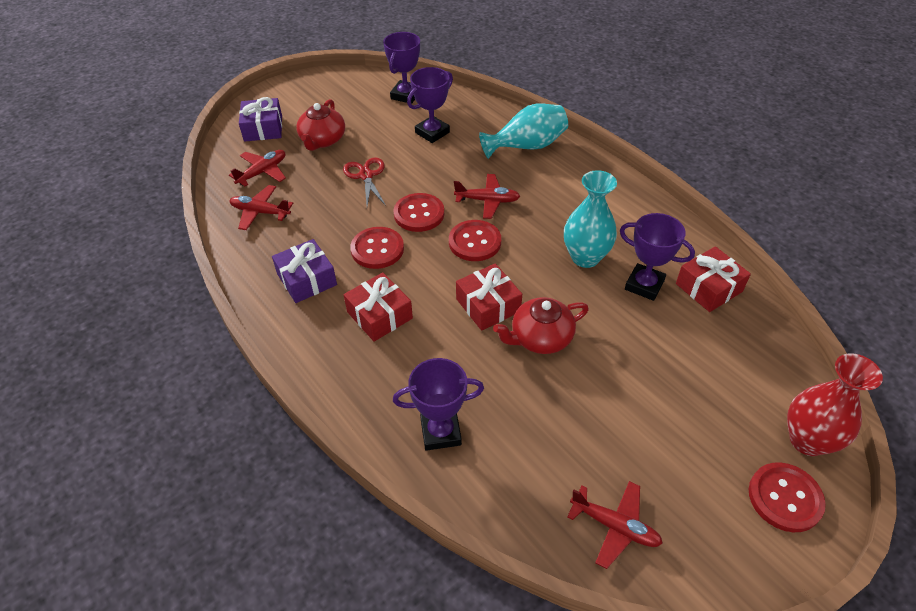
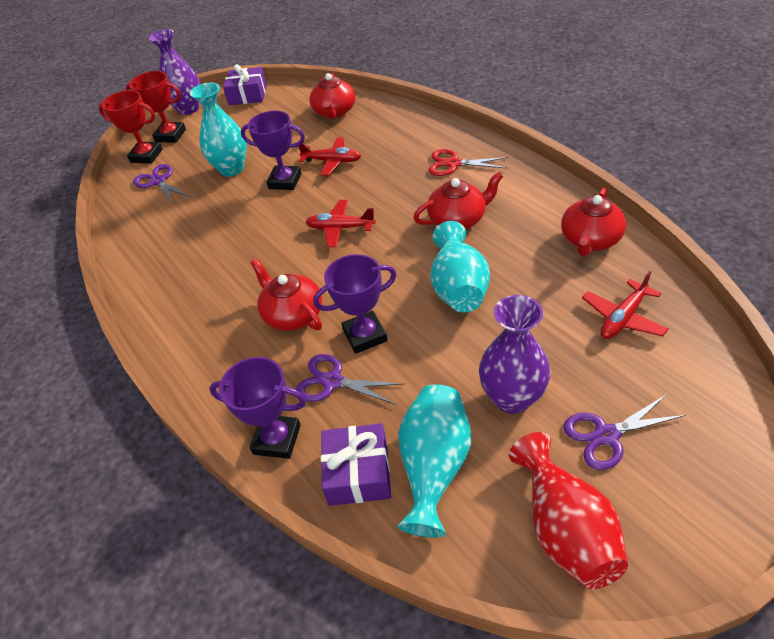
purple scissors: 0 -> 3
purple trophy: 4 -> 3
purple vase: 0 -> 2
red button: 4 -> 0
red gift: 3 -> 0
red plane: 4 -> 3
red teapot: 2 -> 4
red trophy: 0 -> 2
turquoise vase: 2 -> 3

